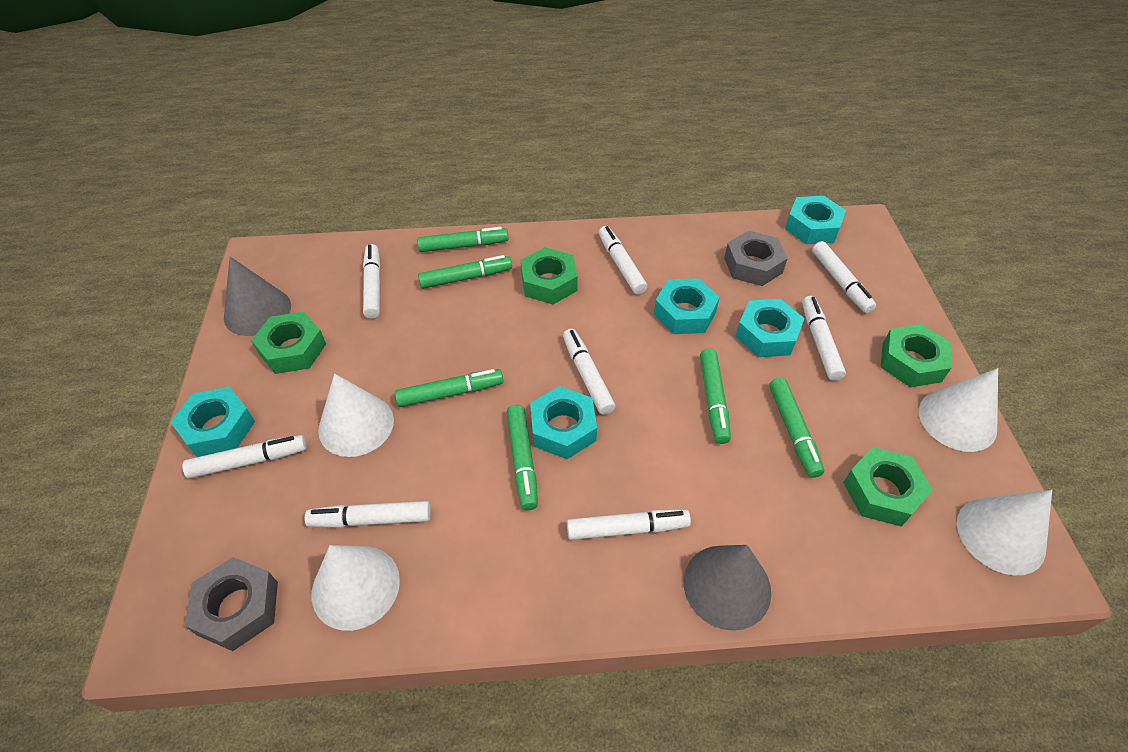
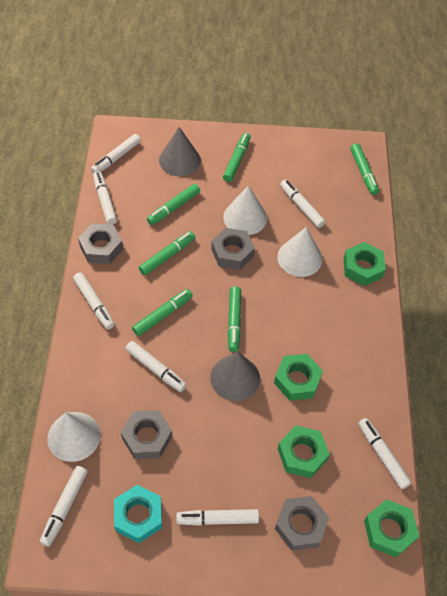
grey nut: 2 -> 4
turquoise nut: 5 -> 1
white cone: 4 -> 3

